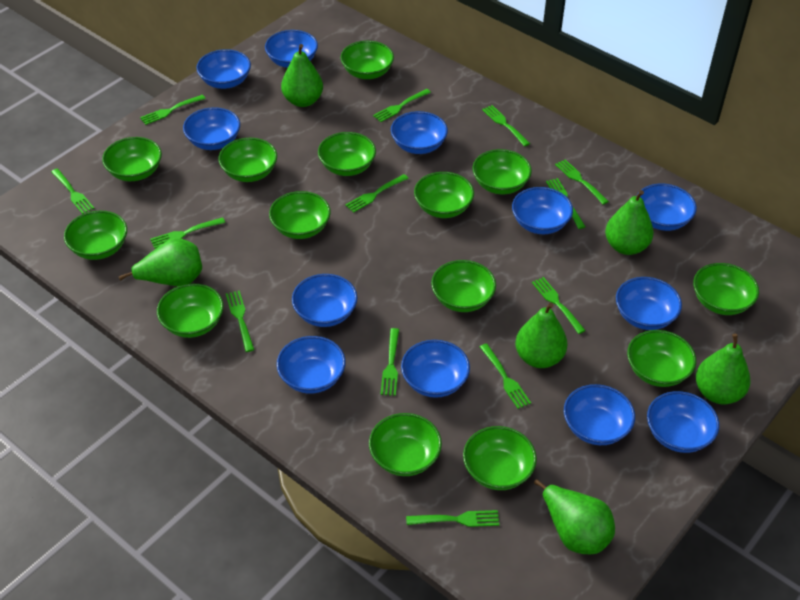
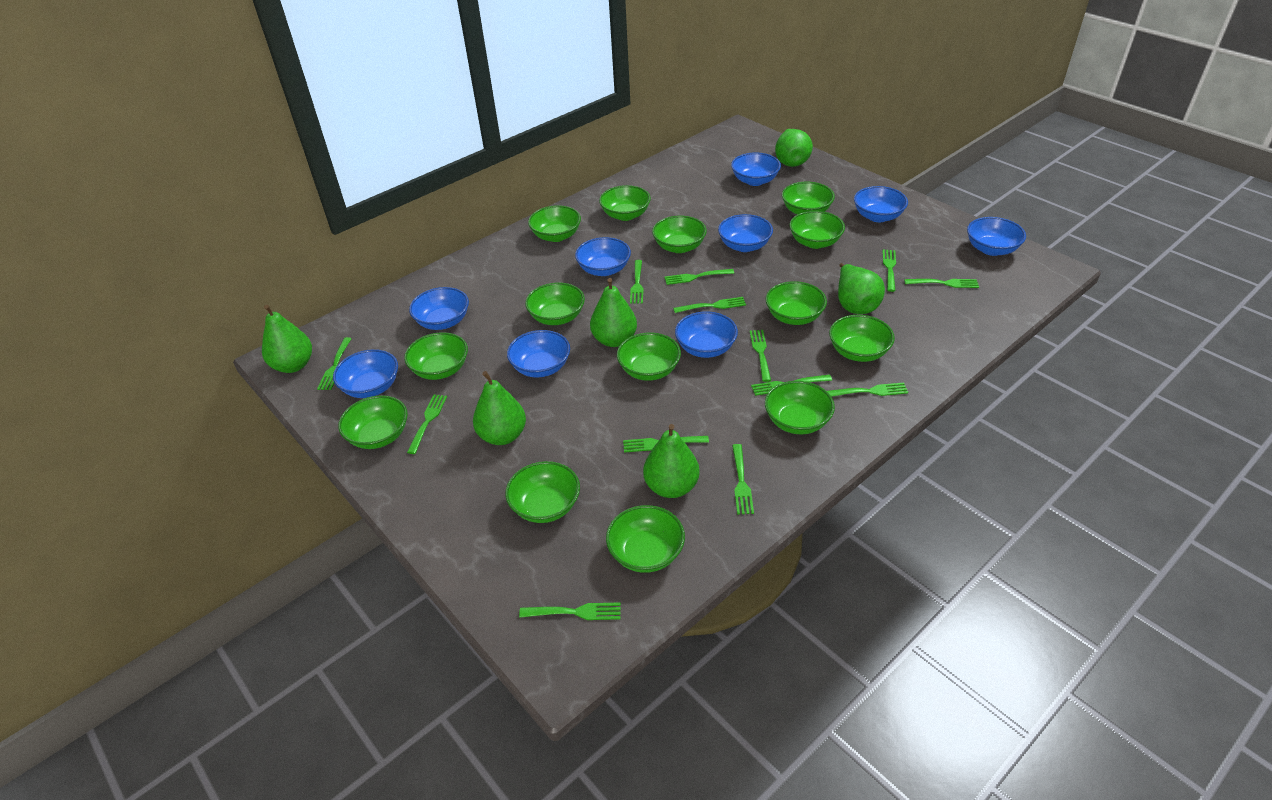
blue bowl: 12 -> 9

